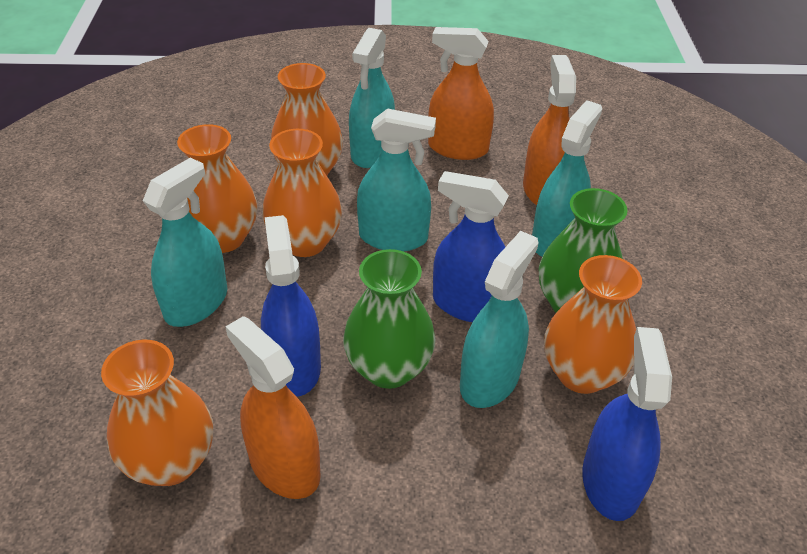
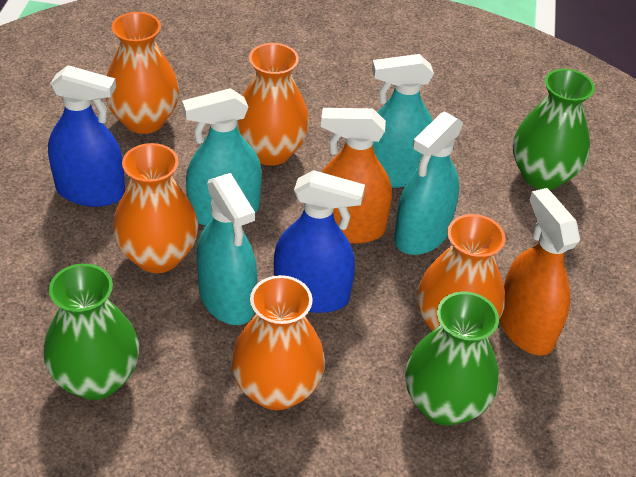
blue spray bottle: 3 -> 2
green vase: 2 -> 3
orange spray bottle: 3 -> 2
turquoise spray bottle: 5 -> 4

